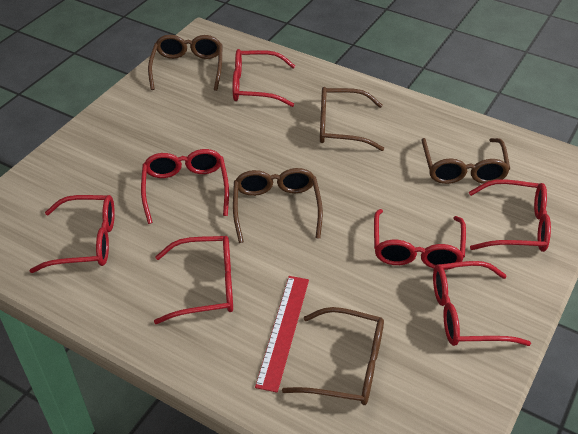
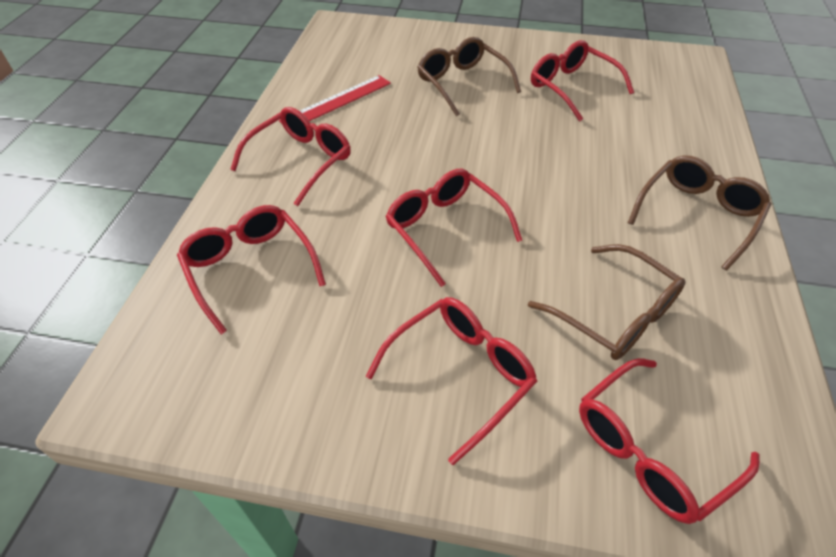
brown glasses: 5 -> 3
red glasses: 7 -> 6

